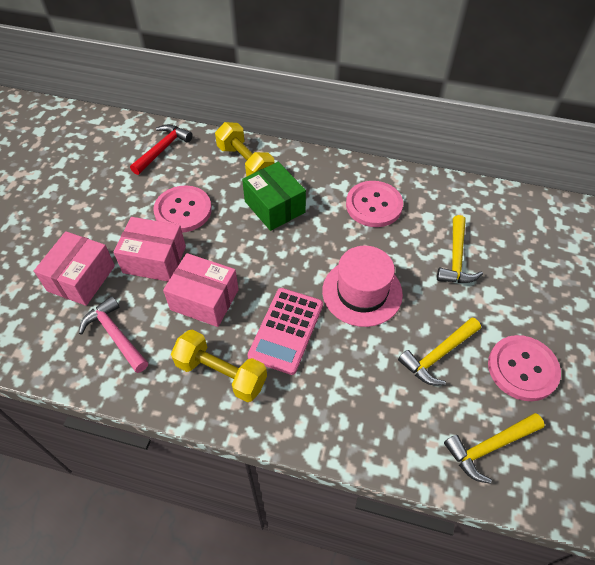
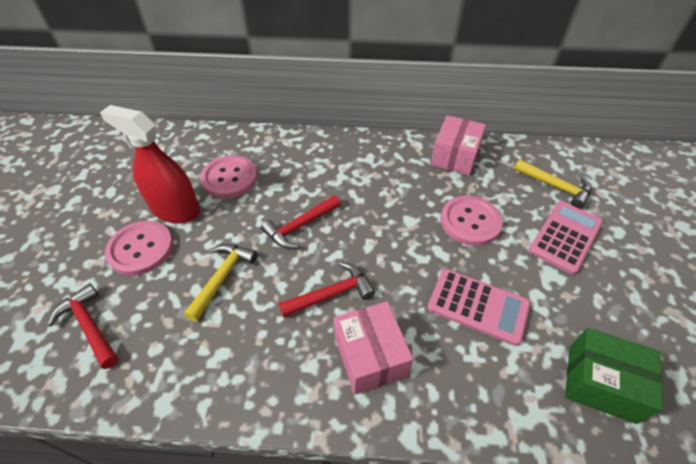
pink box: 3 -> 2
pink calculator: 1 -> 2
pink hammer: 1 -> 0
pink hat: 1 -> 0
red hammer: 1 -> 3
red spray bottle: 0 -> 1
yellow dumbbell: 2 -> 0
yellow hammer: 3 -> 2

